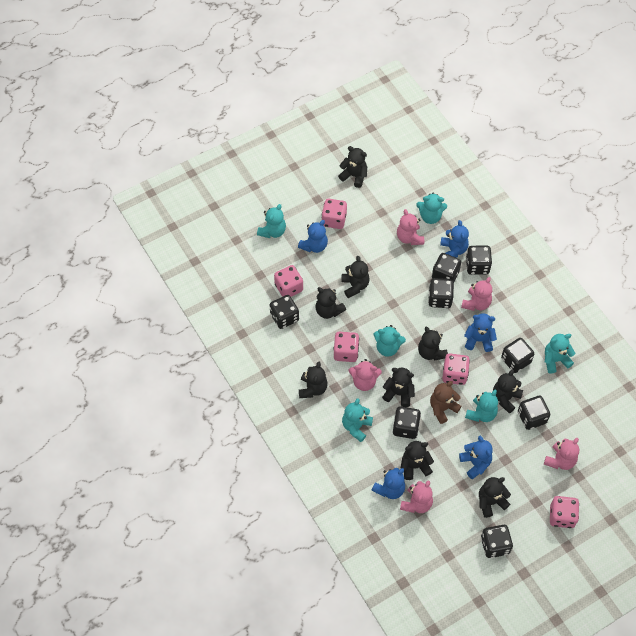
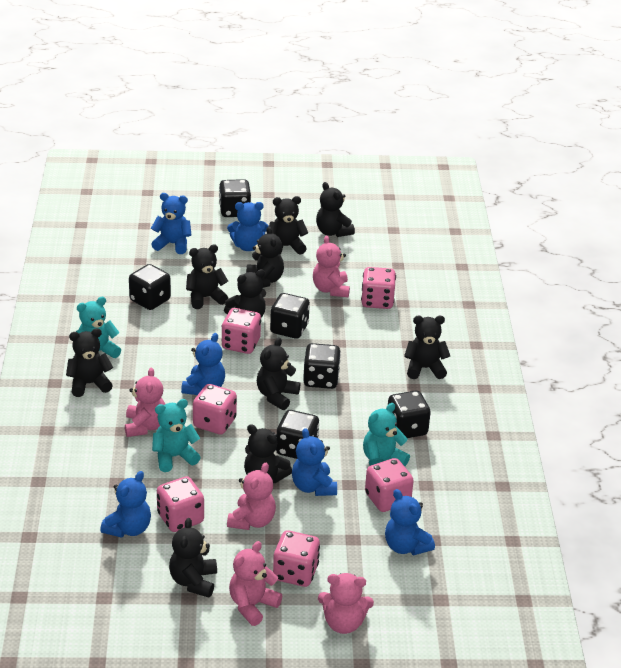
black dice: 8 -> 6
black teddy bear: 9 -> 10
blue teddy bear: 5 -> 6
brown teddy bear: 1 -> 0
pink dice: 5 -> 6
turquoise teddy bear: 6 -> 3

